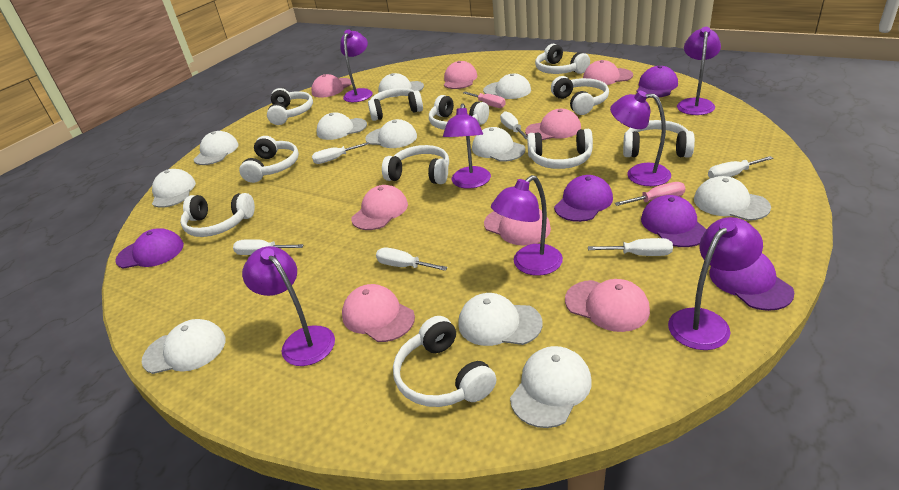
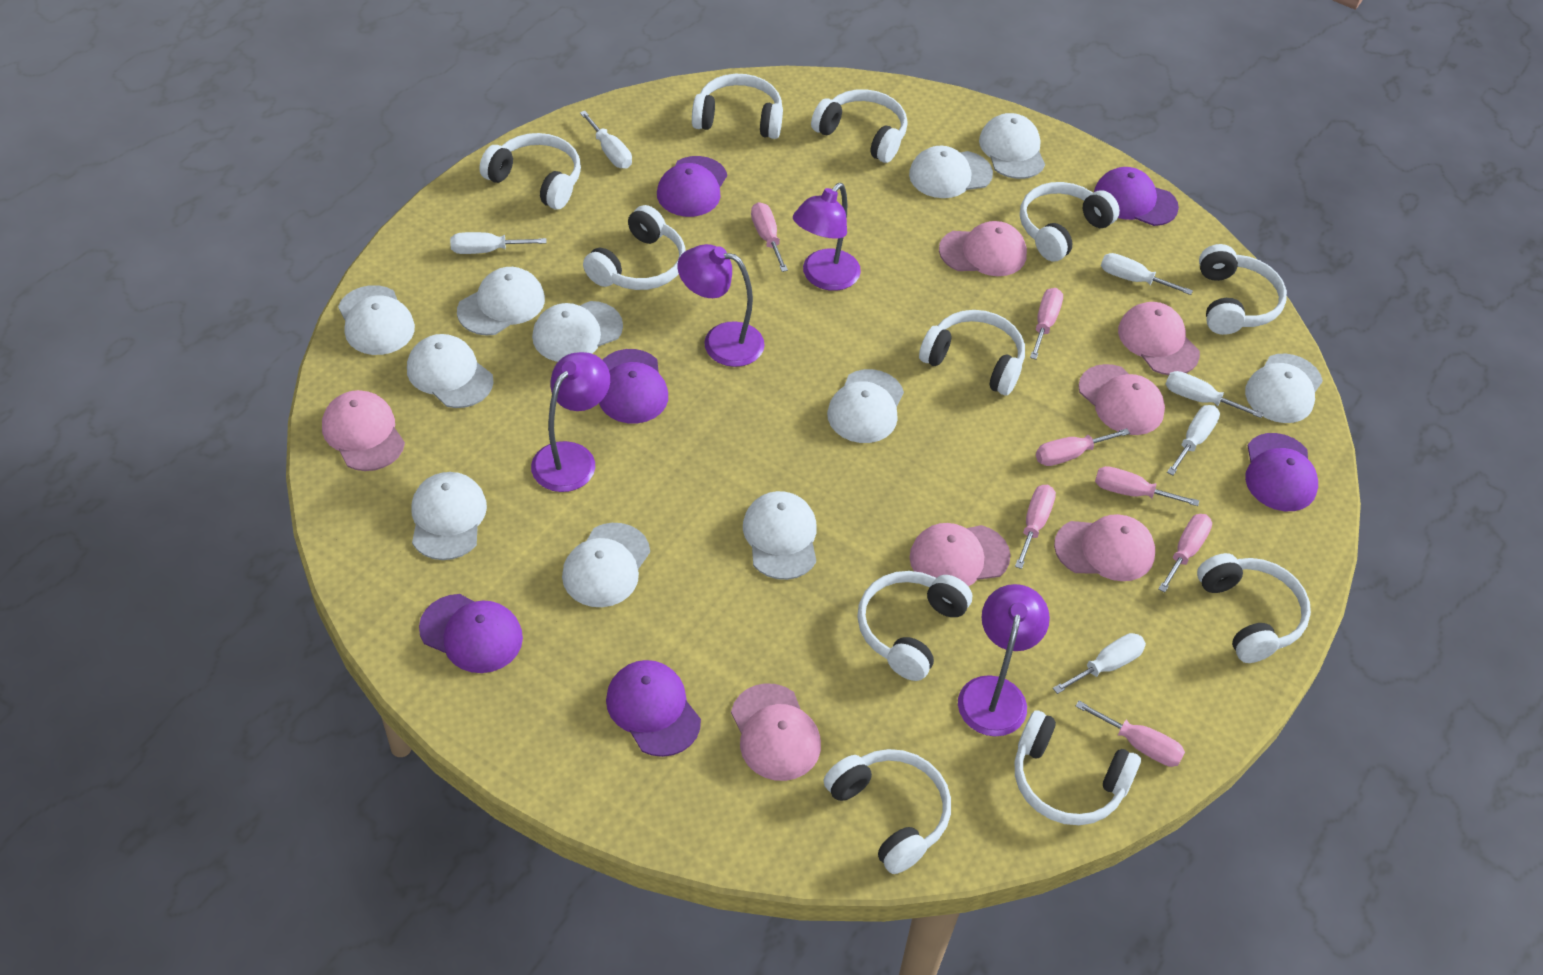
pink cap: 8 -> 7
pink screwdriver: 2 -> 7
purple cap: 5 -> 6
purple lamp: 7 -> 4

